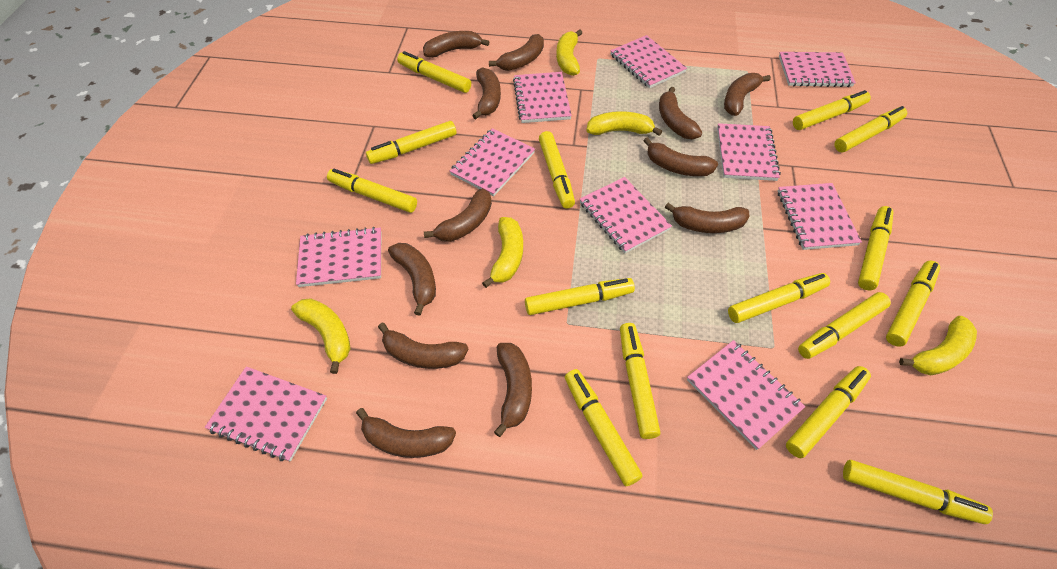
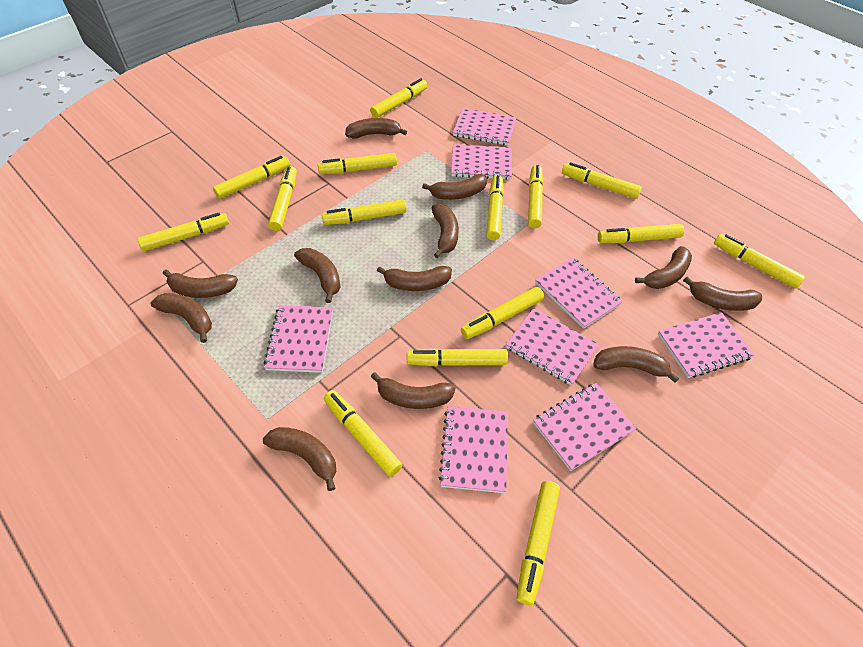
pink notebook: 10 -> 8
yellow banana: 5 -> 0

